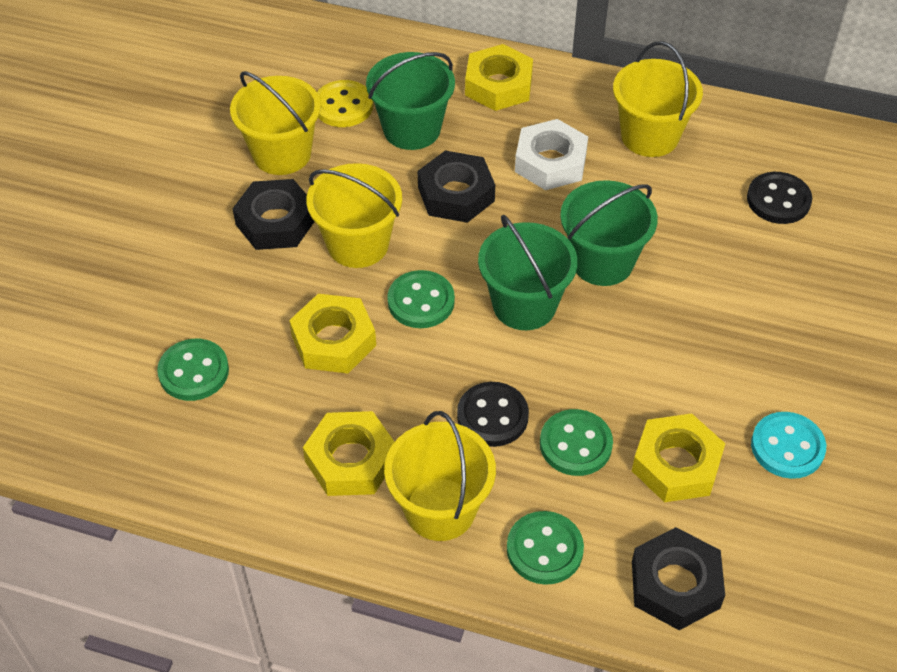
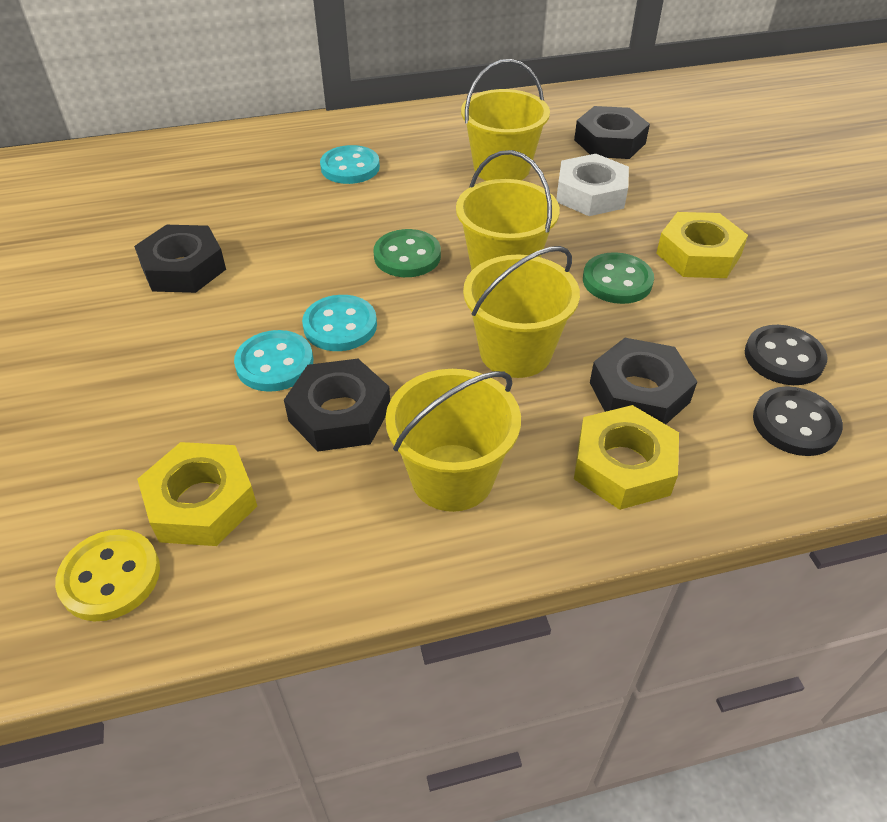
black nut: 3 -> 4
green bucket: 3 -> 0
green button: 4 -> 2
turquoise button: 1 -> 3
yellow nut: 4 -> 3

